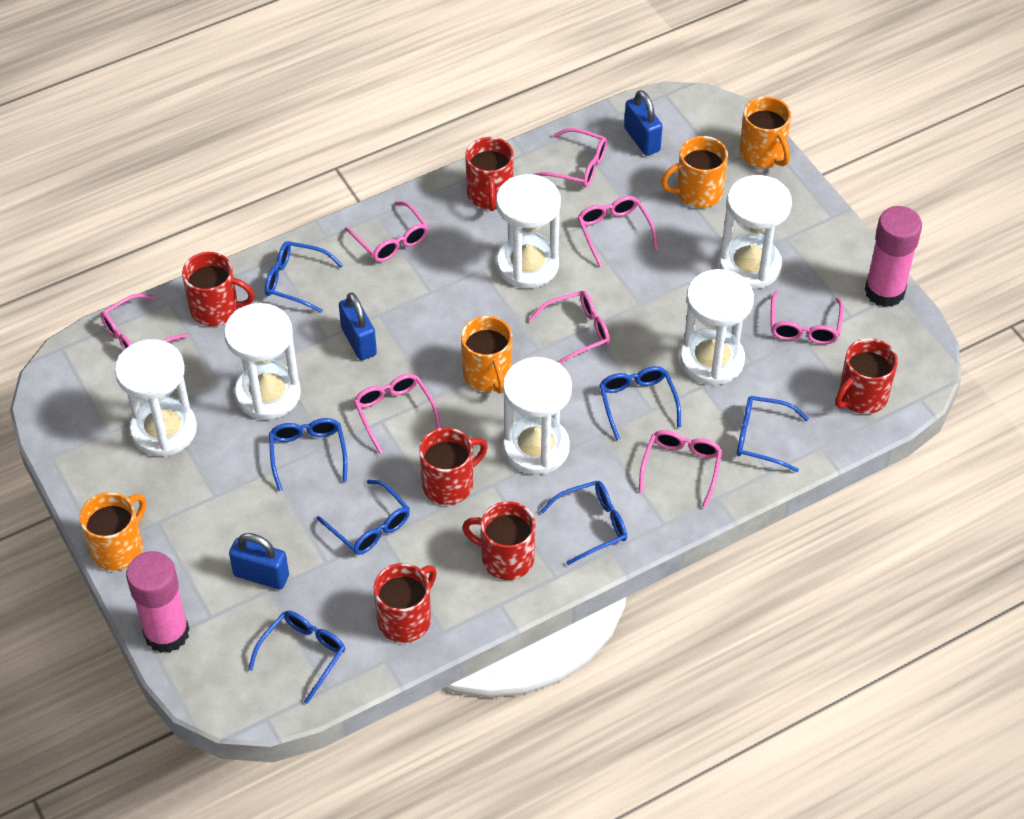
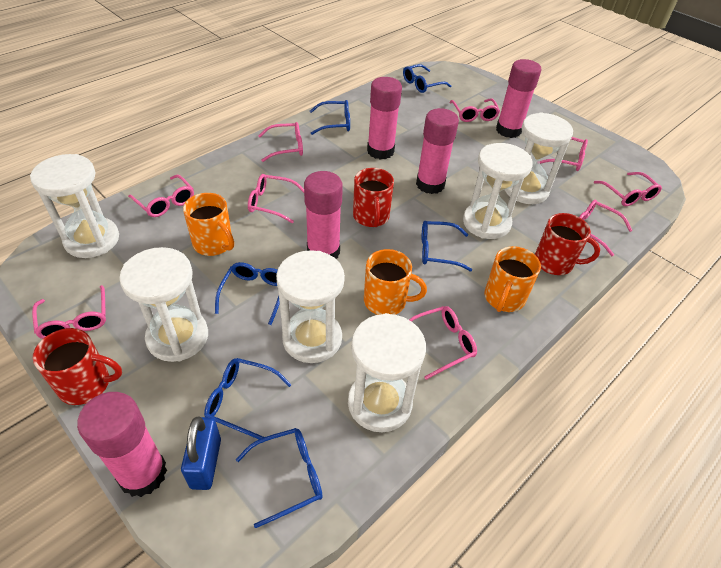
blue glasses: 7 -> 6
blue padlock: 3 -> 1
orange mug: 4 -> 3
pink glasses: 8 -> 9
pink glue stick: 2 -> 5
red mug: 6 -> 3

